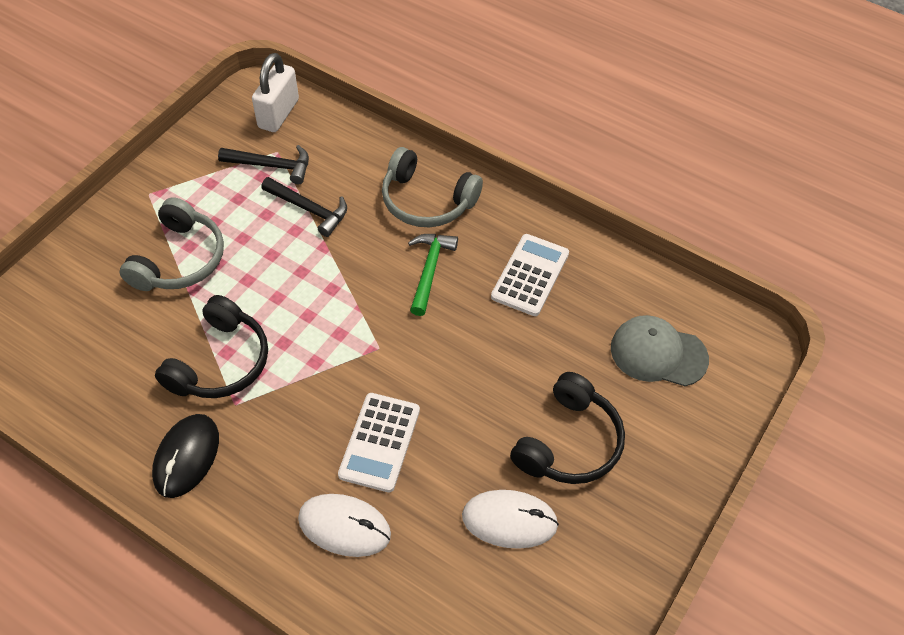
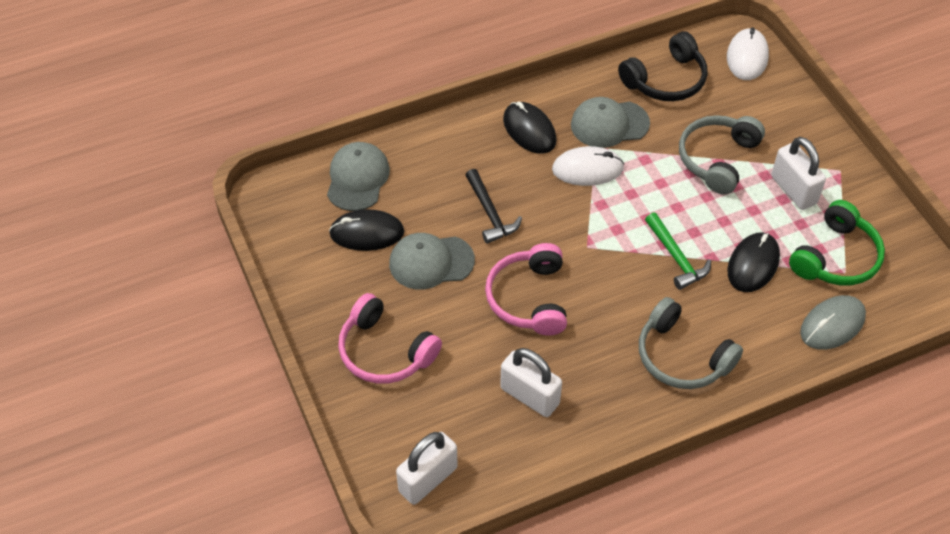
black hammer: 2 -> 1
black headphones: 2 -> 1
black mouse: 1 -> 3
green headphones: 0 -> 1
grey cap: 1 -> 3
grey mouse: 0 -> 1
pink headphones: 0 -> 2
white calculator: 2 -> 0
white padlock: 1 -> 3

